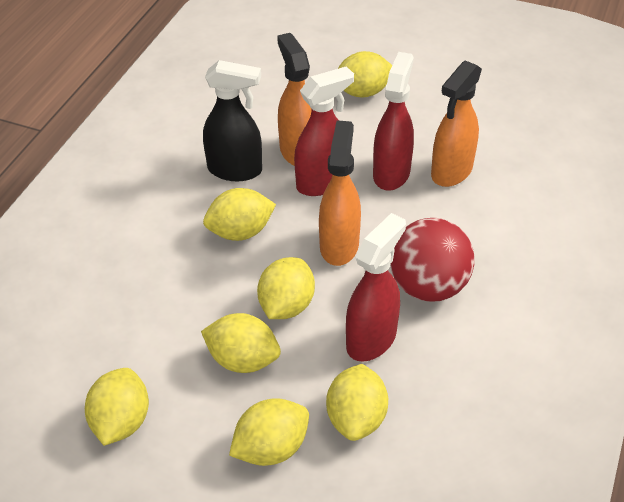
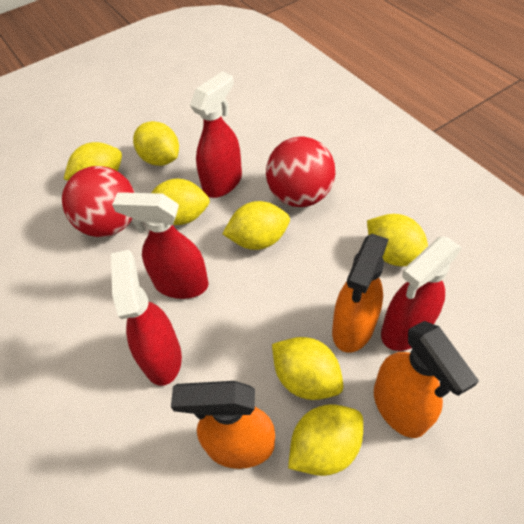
black spray bottle: 1 -> 0
red ball: 1 -> 2
red spray bottle: 3 -> 4

